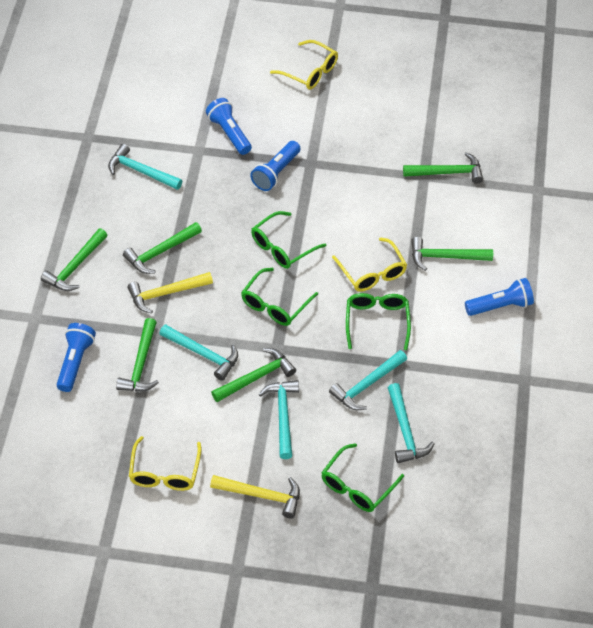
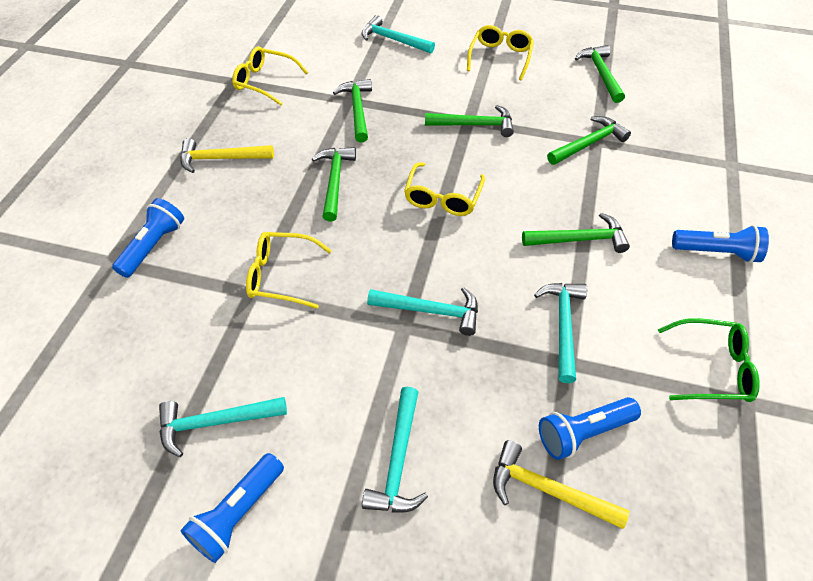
green glasses: 4 -> 1
yellow glasses: 3 -> 4

